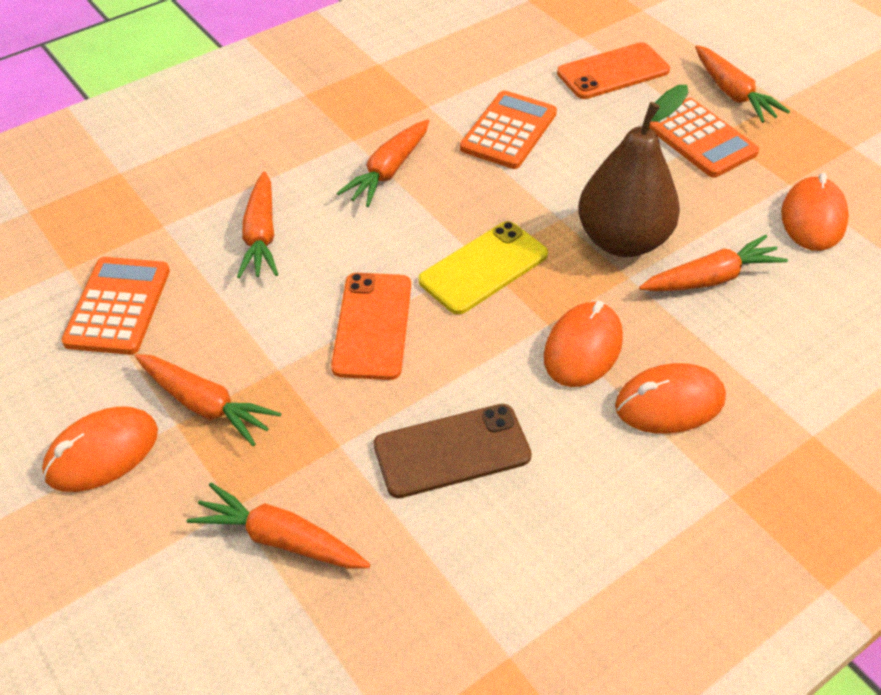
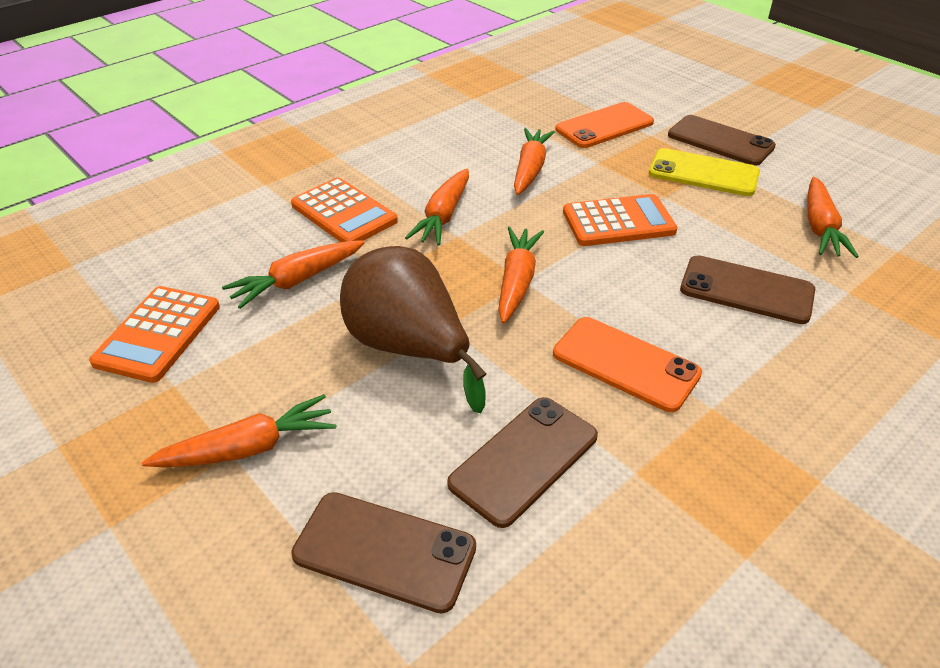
brown phone: 1 -> 4
orange mouse: 4 -> 0

